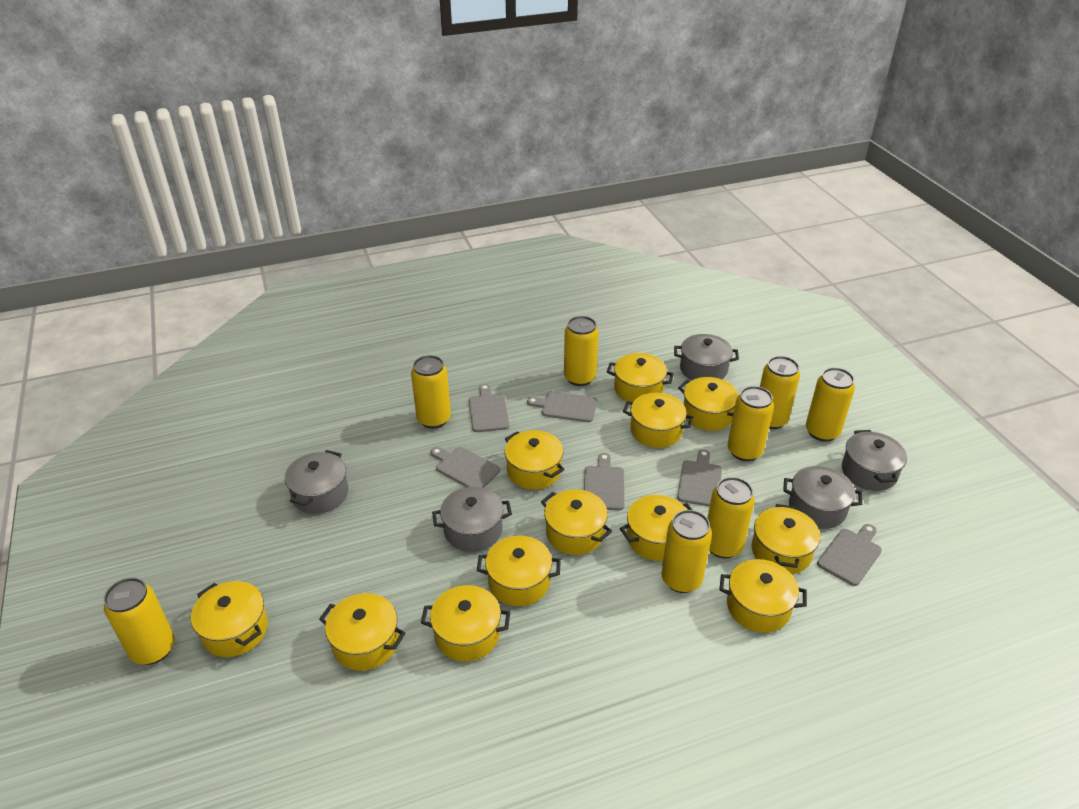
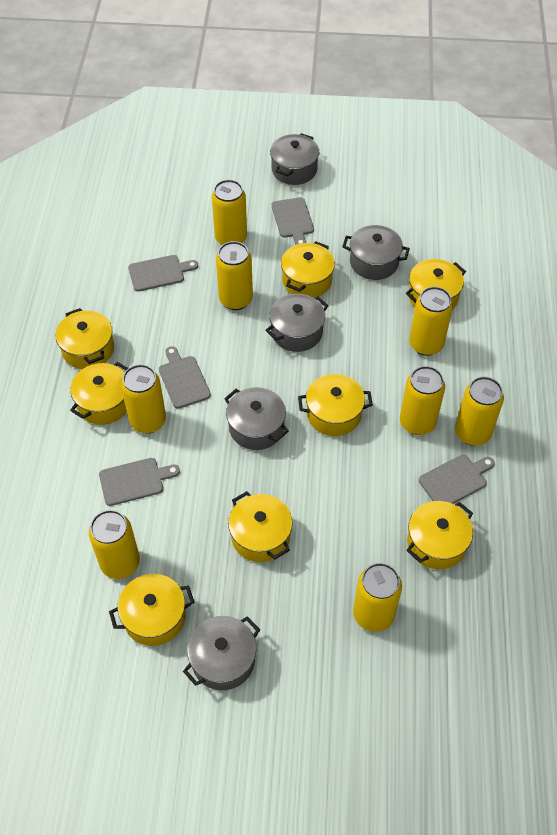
grey cutting board: 6 -> 5
yellow pot: 12 -> 8

